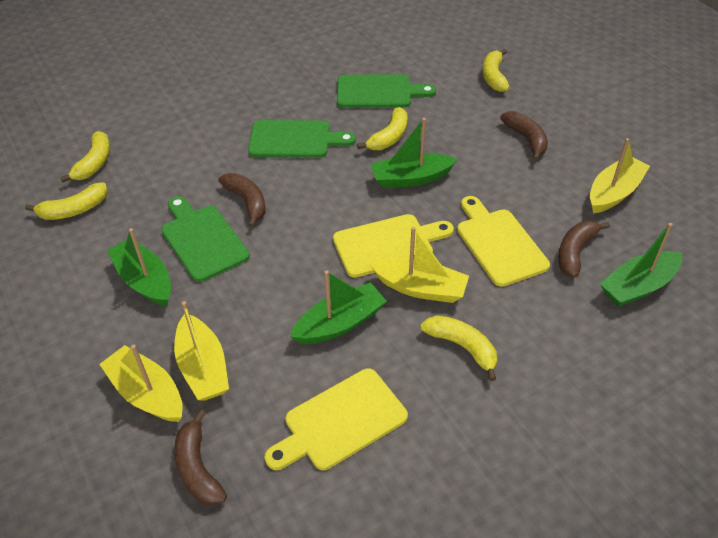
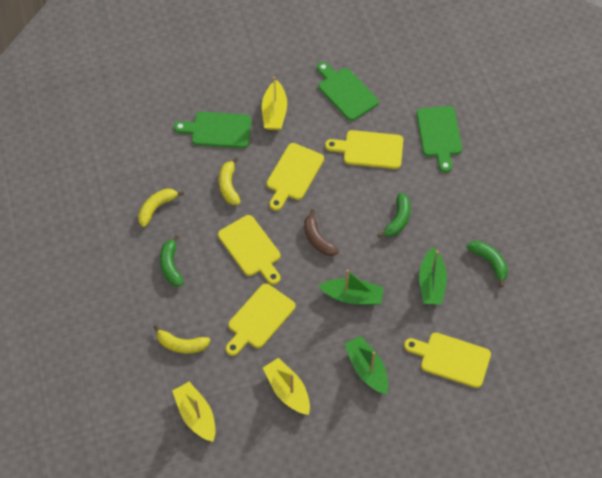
brown banana: 4 -> 1
green banana: 0 -> 3
green boat: 4 -> 3
yellow banana: 5 -> 3
yellow boat: 4 -> 3
yellow cutting board: 3 -> 5

